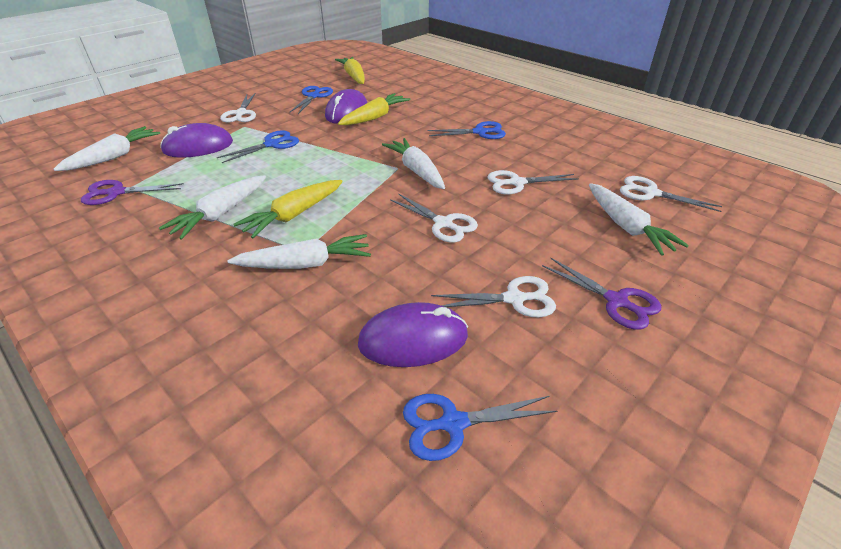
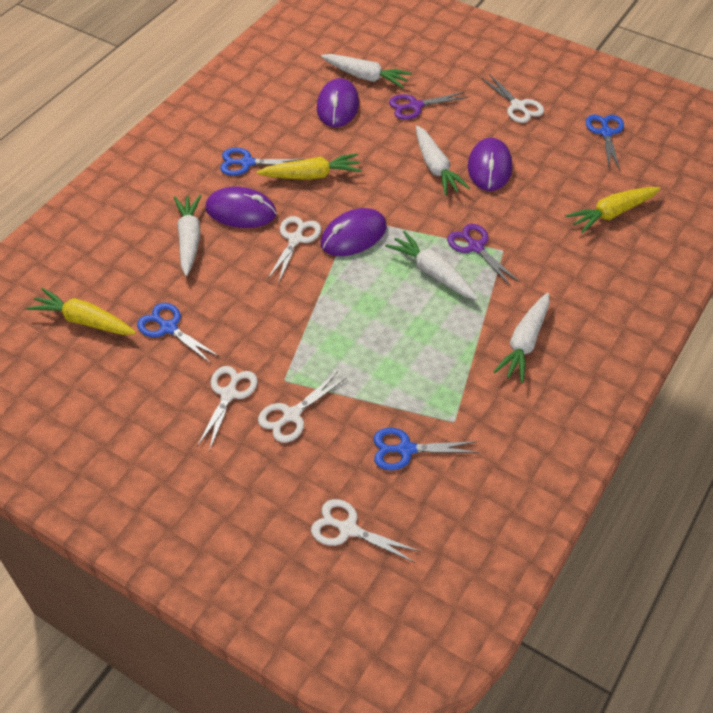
purple mouse: 3 -> 4

